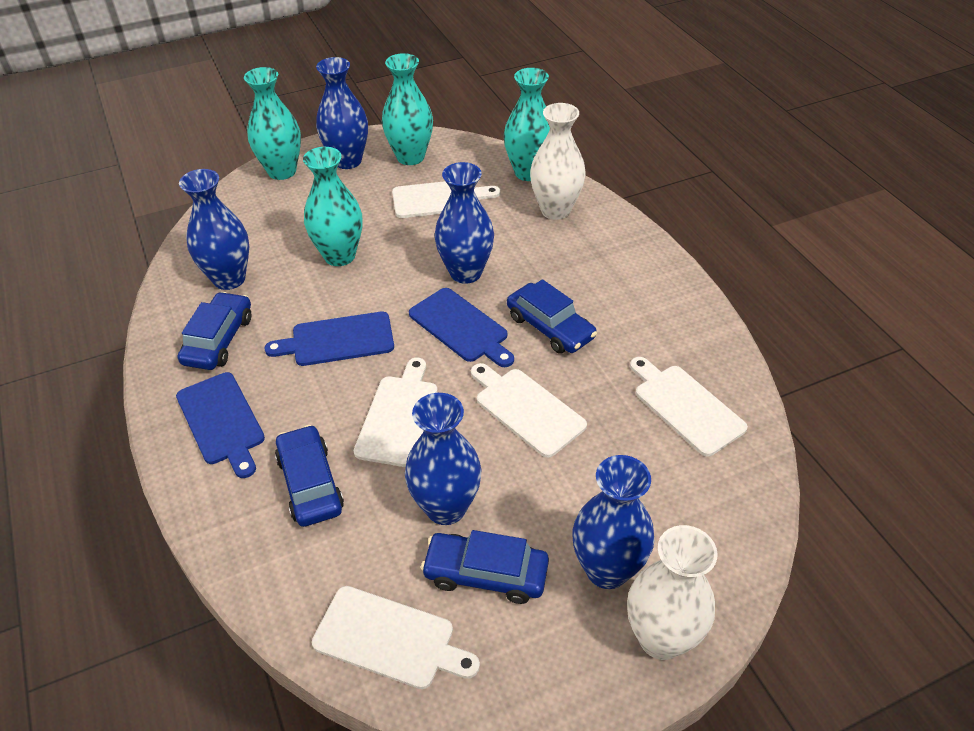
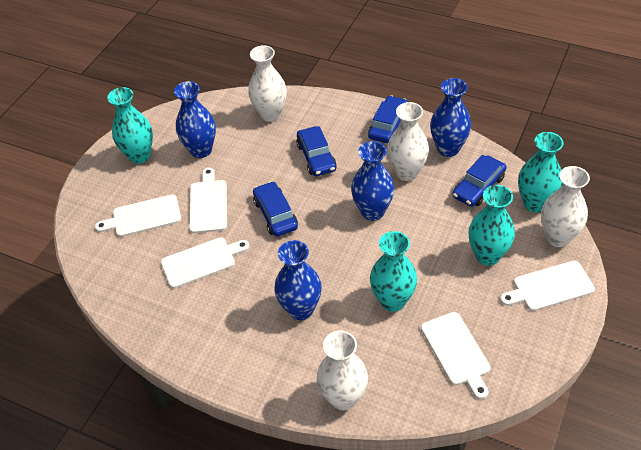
blue cutting board: 3 -> 0
blue vase: 5 -> 4
white vase: 2 -> 4

